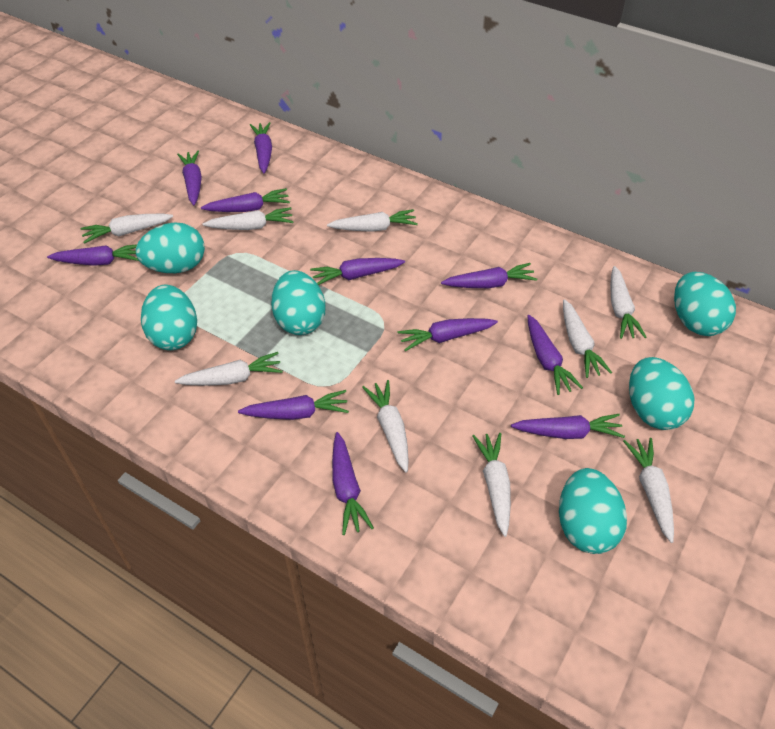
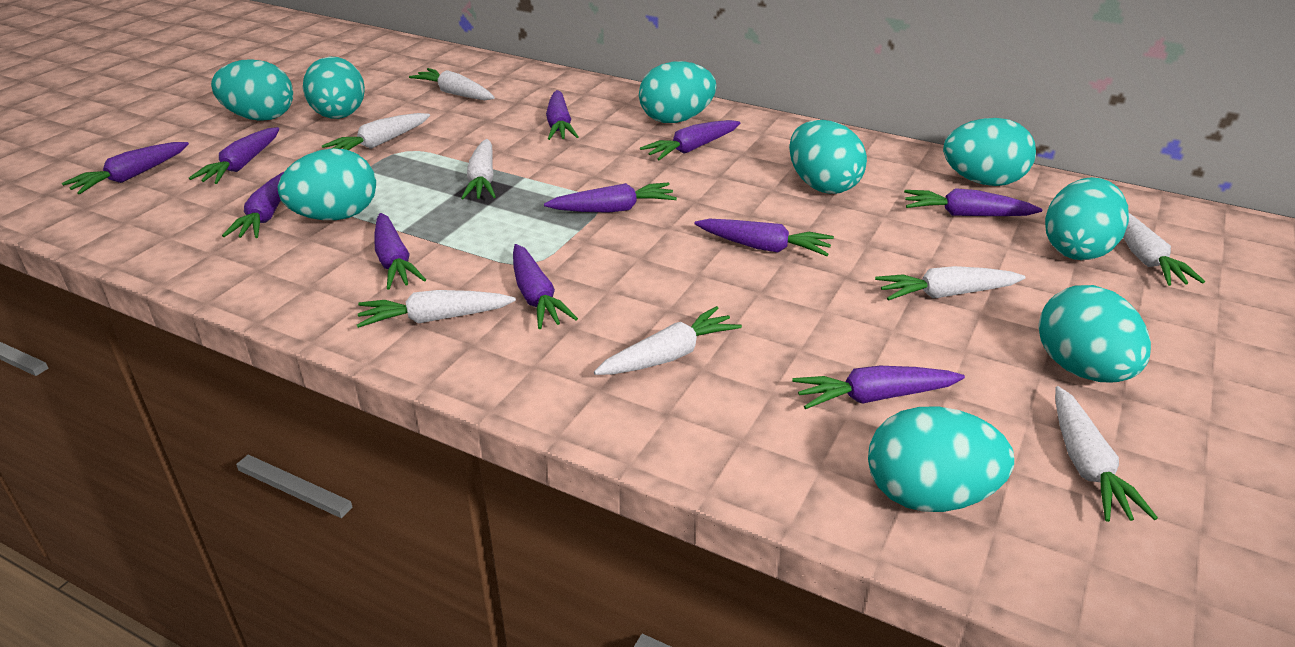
turquoise egg: 6 -> 9
white carrot: 9 -> 8

